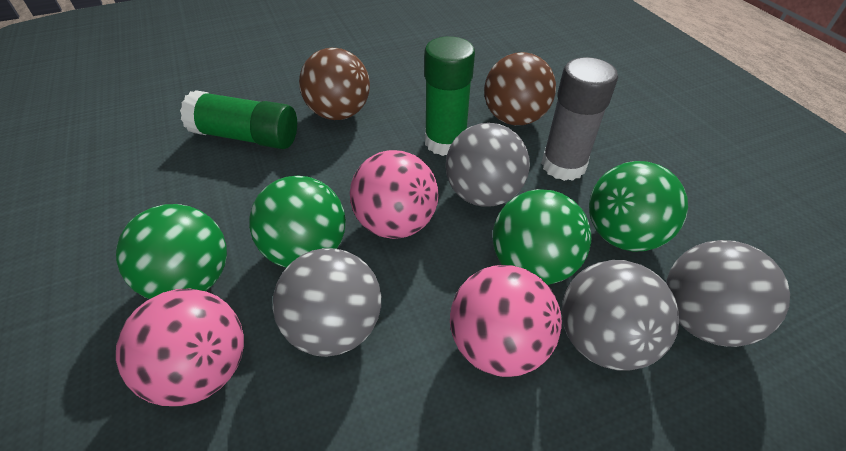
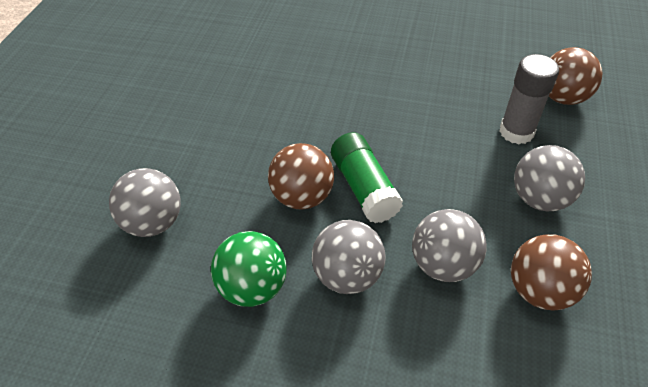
brown ball: 2 -> 3
green ball: 4 -> 1
green glue stick: 2 -> 1
pink ball: 3 -> 0

